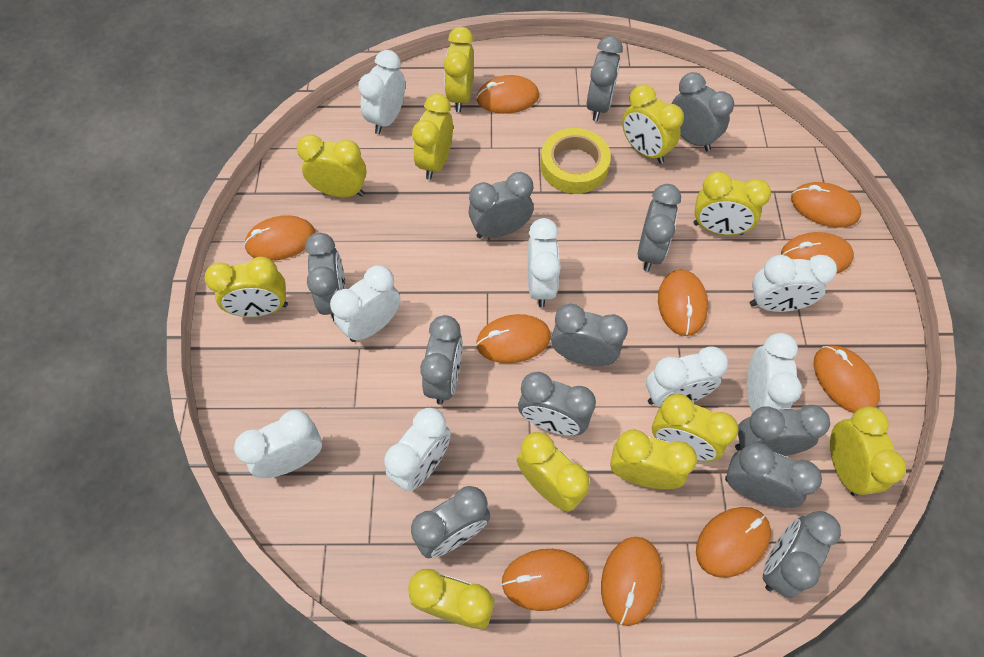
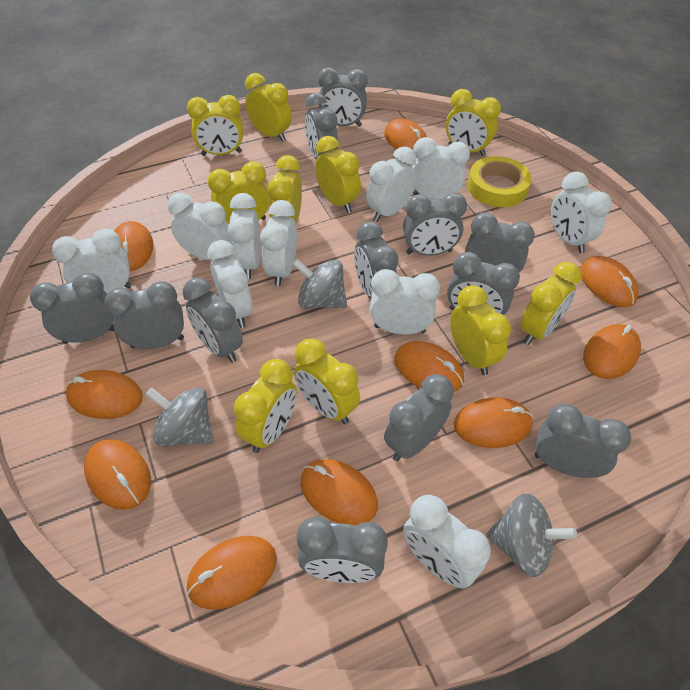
grey spinning top: 0 -> 3
white clock: 8 -> 10
yellow clock: 11 -> 10

